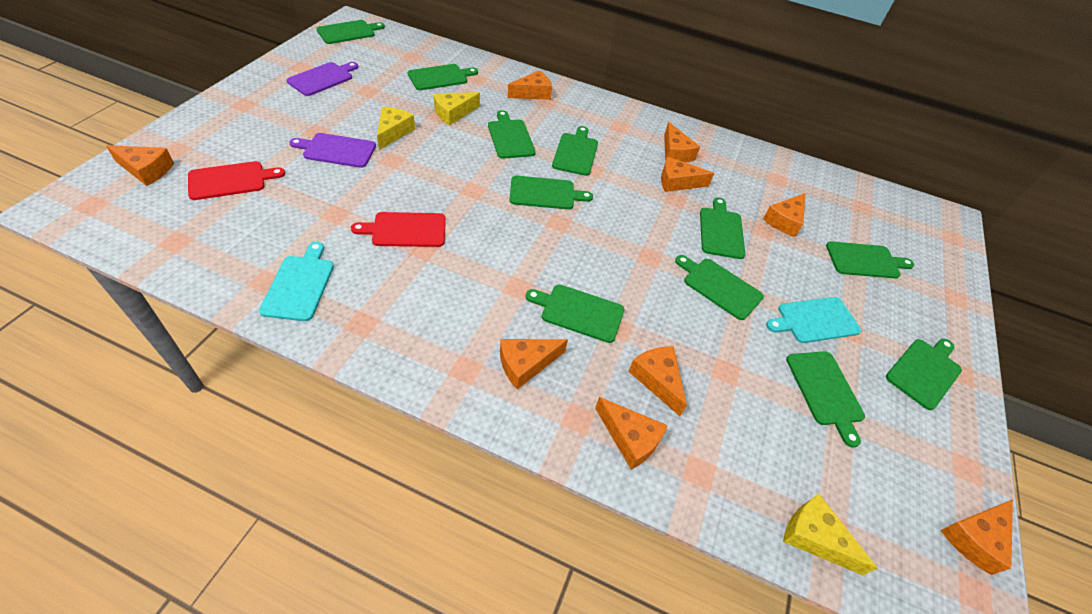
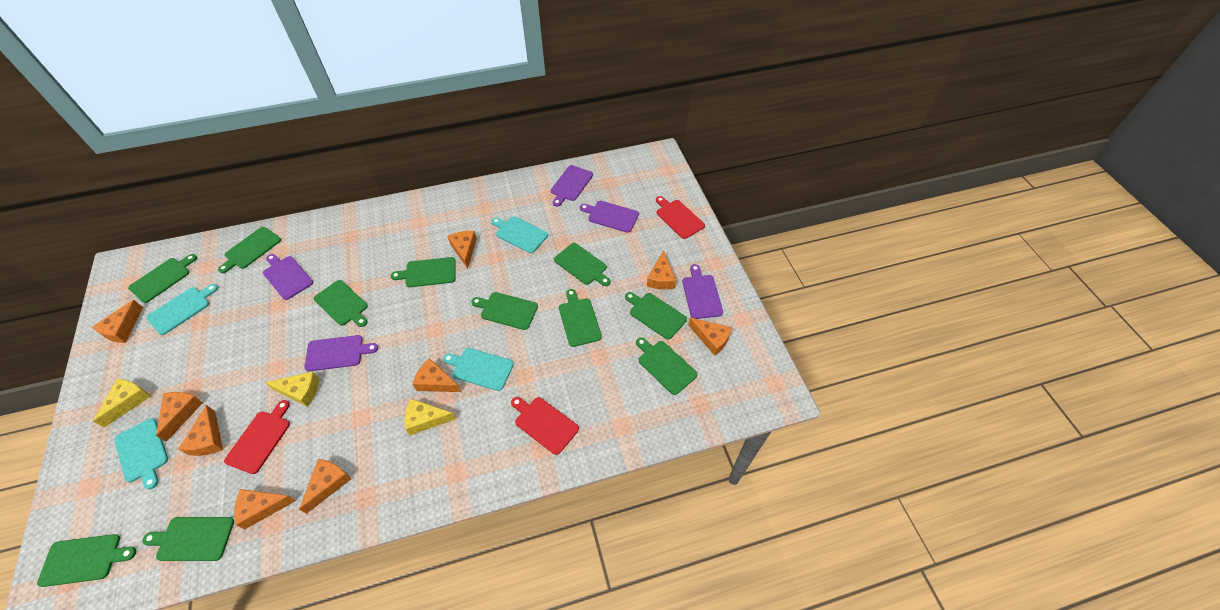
purple cutting board: 2 -> 5
red cutting board: 2 -> 3
turquoise cutting board: 2 -> 4

